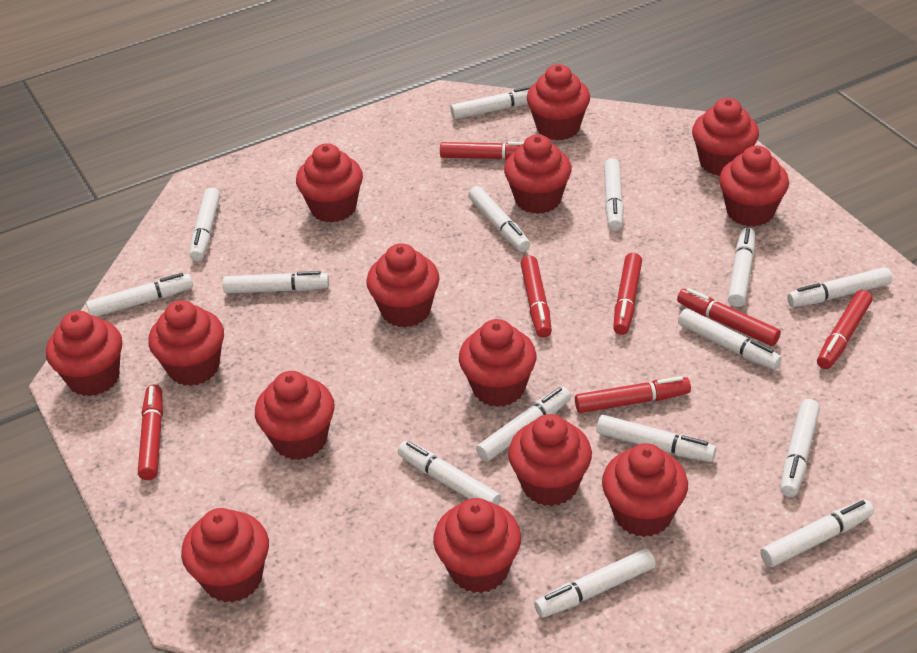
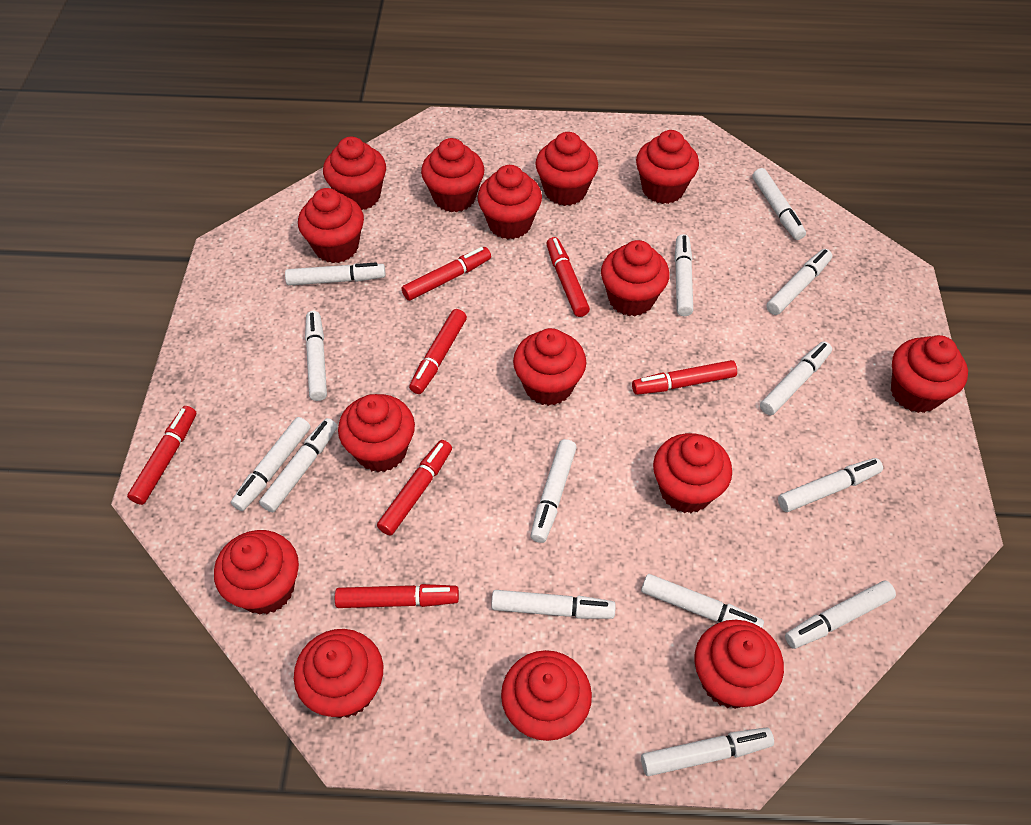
red cupcake: 14 -> 15
white marker: 15 -> 14

